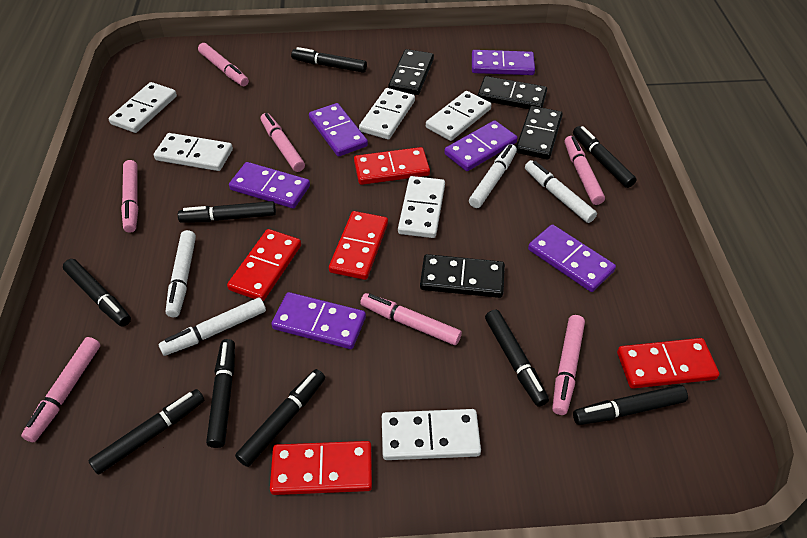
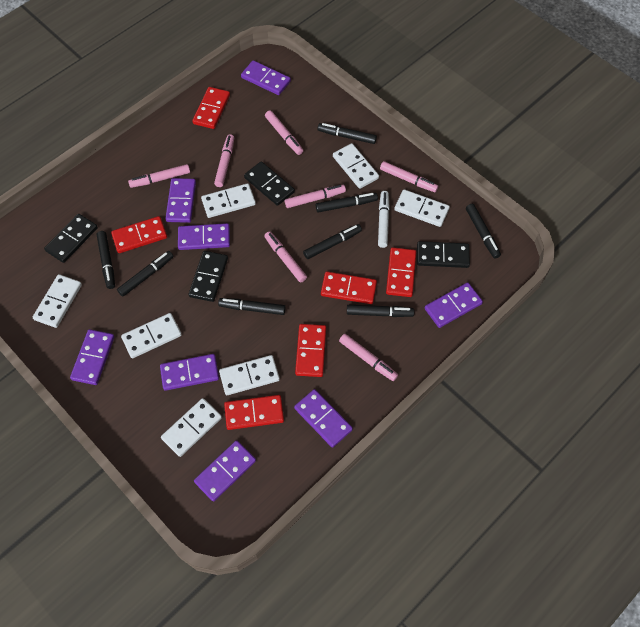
black marker: 9 -> 8
purple domino: 6 -> 8
red domino: 5 -> 6
white domino: 6 -> 7
white marker: 4 -> 1

